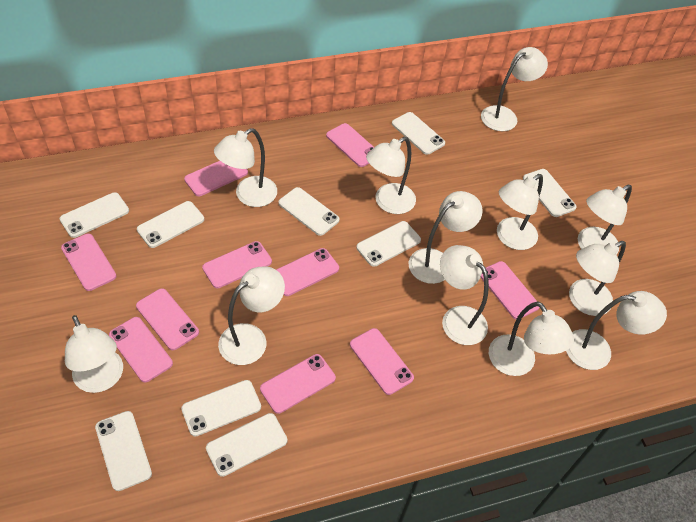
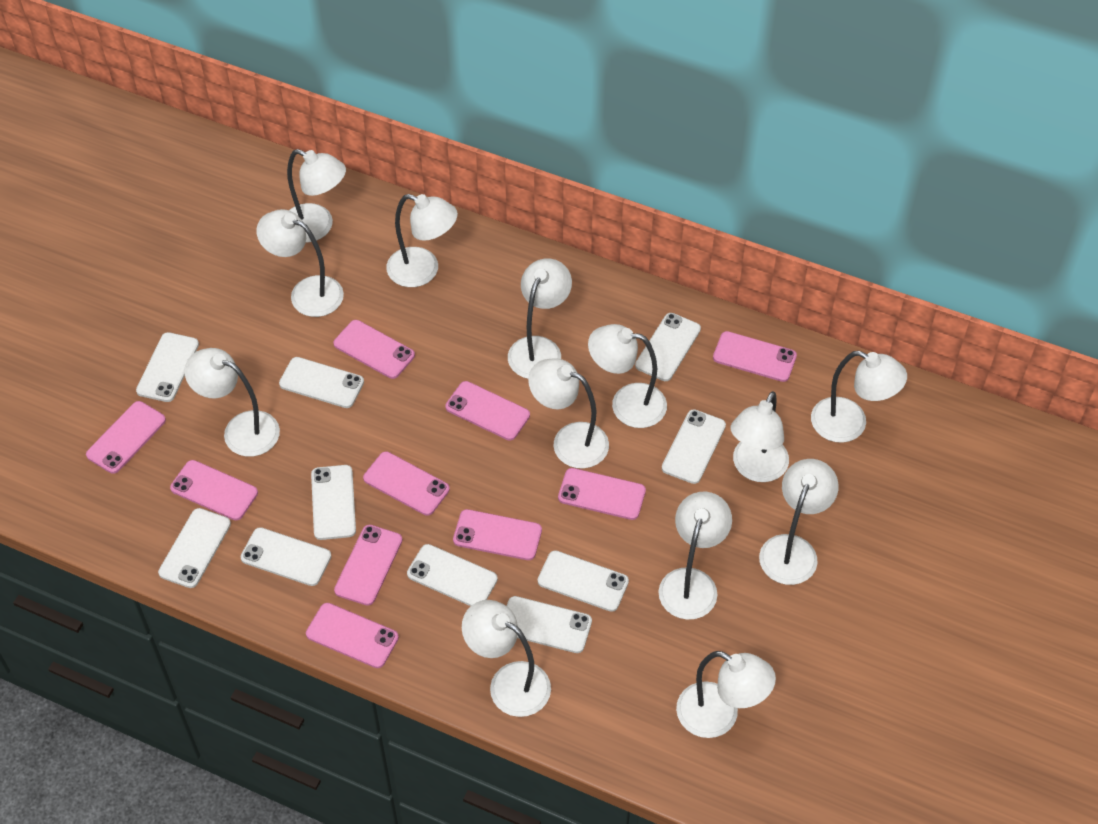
white lamp: 12 -> 13
white phone: 9 -> 10

